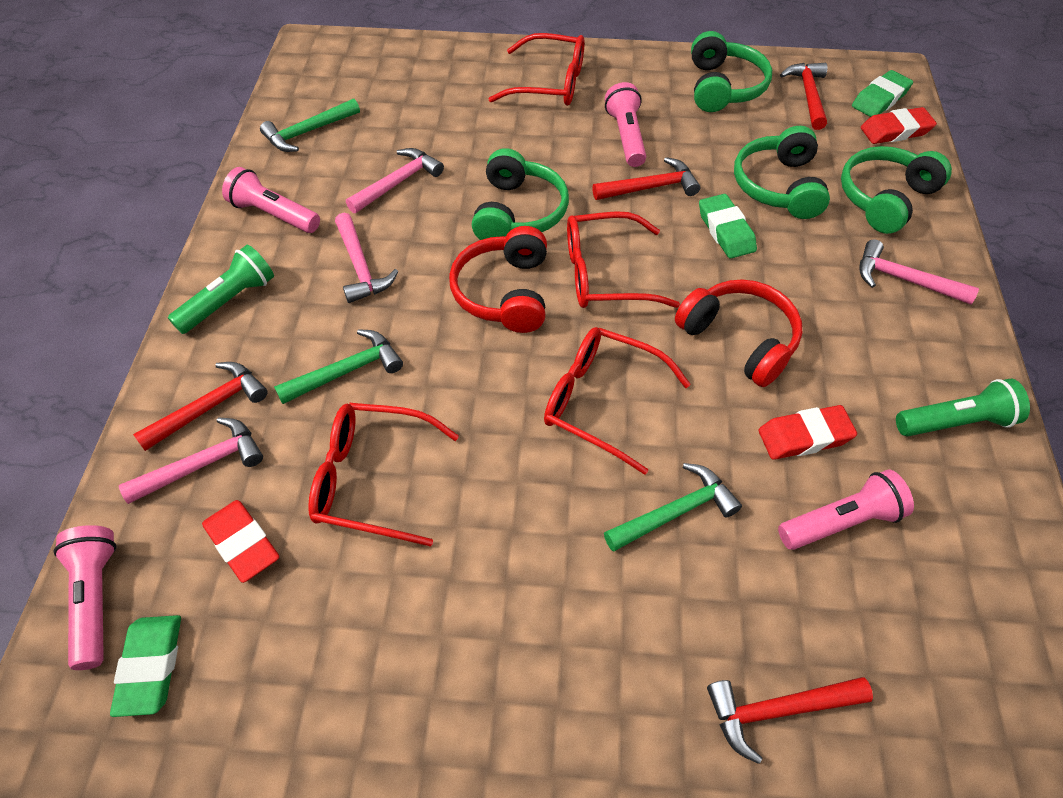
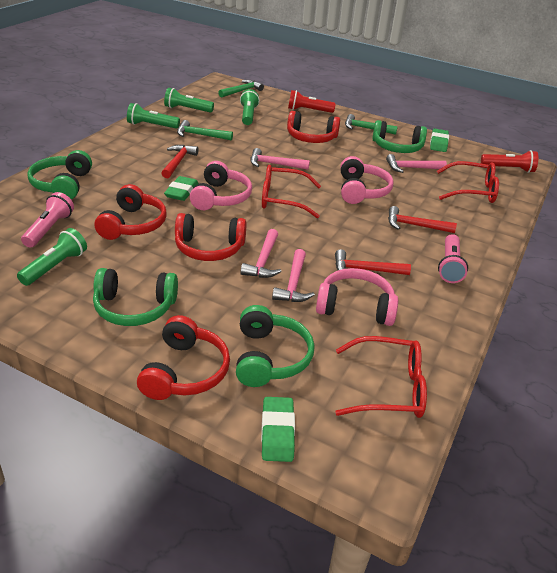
green flashlight: 2 -> 4
pink flashlight: 4 -> 2
pink headphones: 0 -> 3
red eraser: 3 -> 0
red flashlight: 0 -> 2
red glasses: 4 -> 3
red hammer: 4 -> 3
red headphones: 2 -> 4

